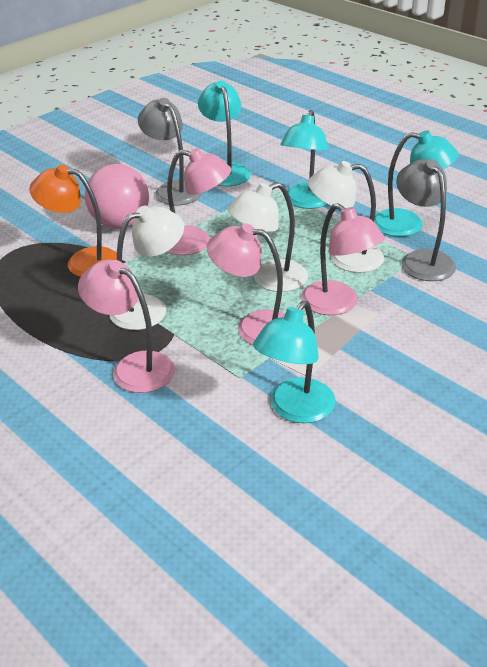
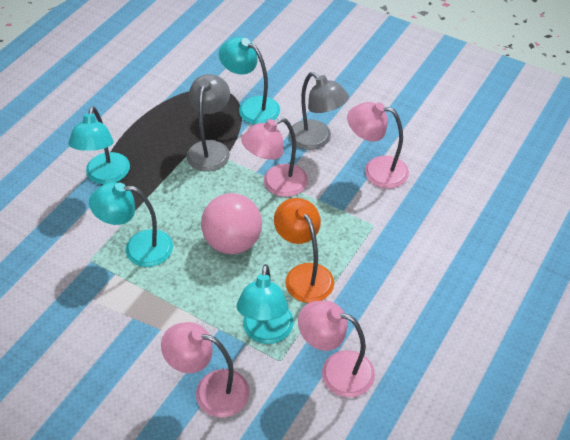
white lamp: 3 -> 0

